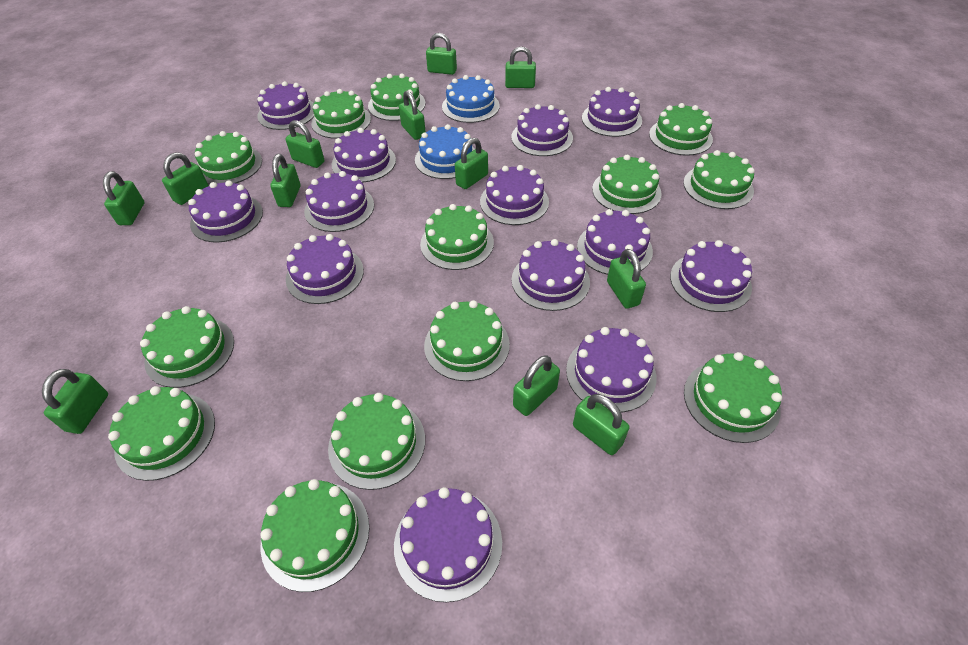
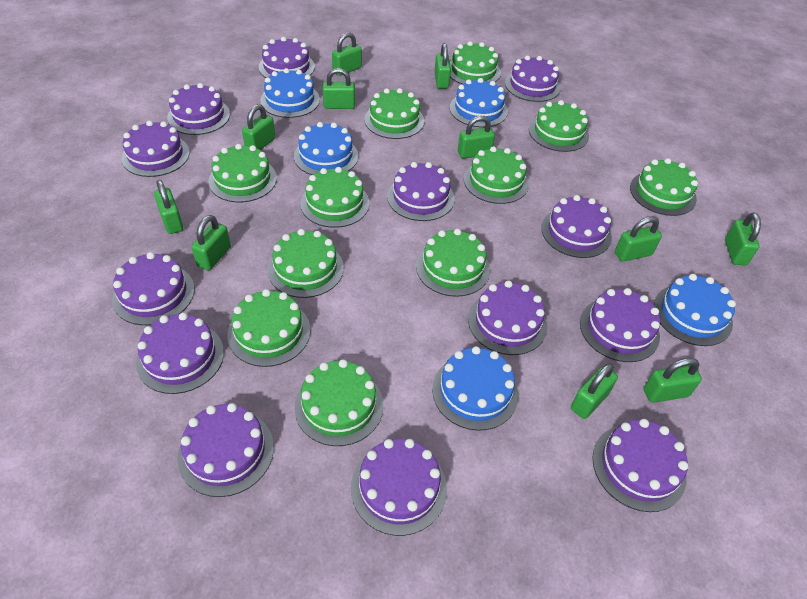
blue cake: 2 -> 5
green cake: 13 -> 11
green padlock: 12 -> 11

